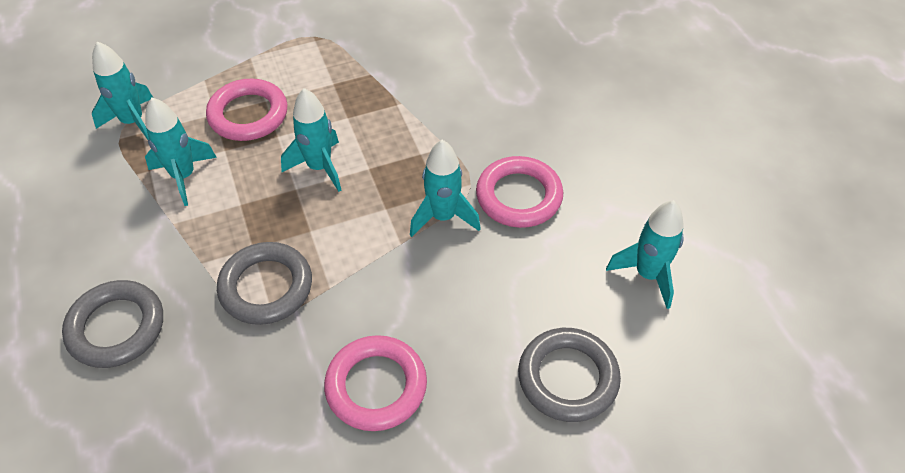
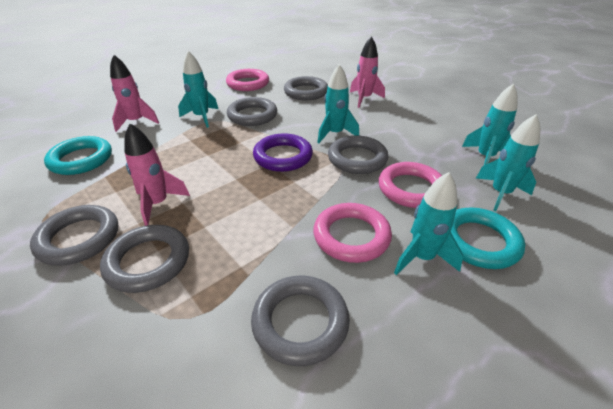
grey ring: 3 -> 6
pink rocket: 0 -> 3
purple ring: 0 -> 1
turquoise ring: 0 -> 2

